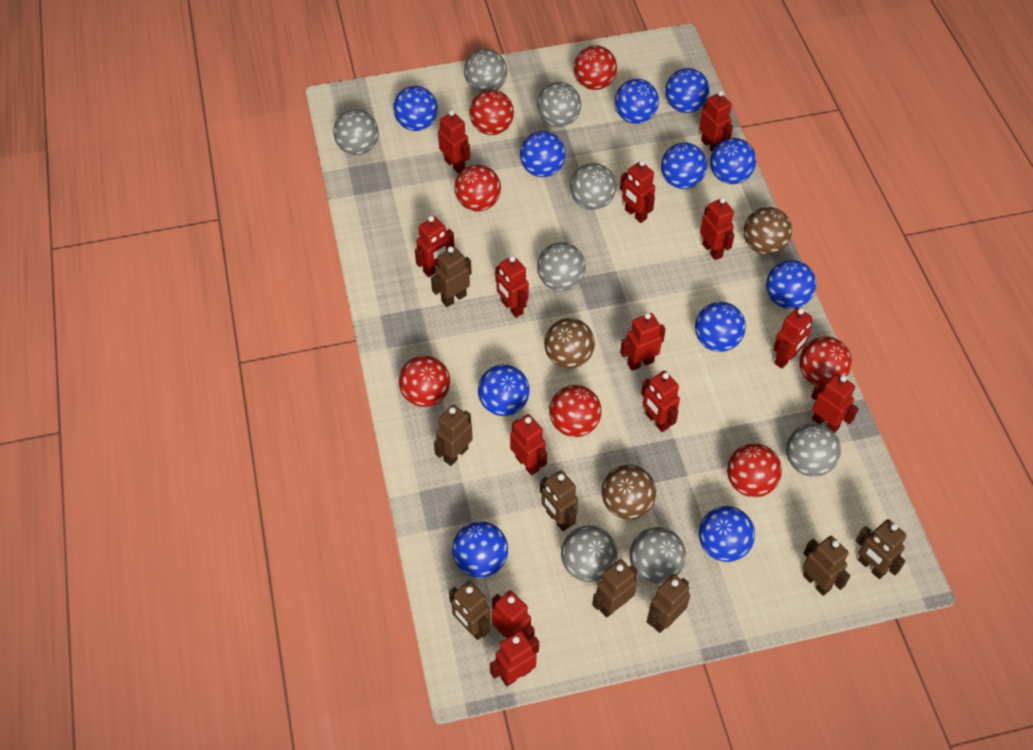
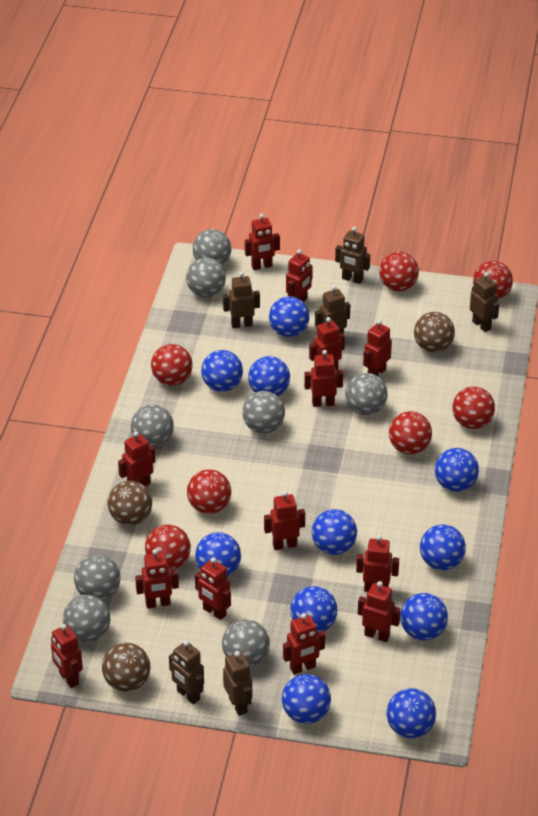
brown robot: 8 -> 6

